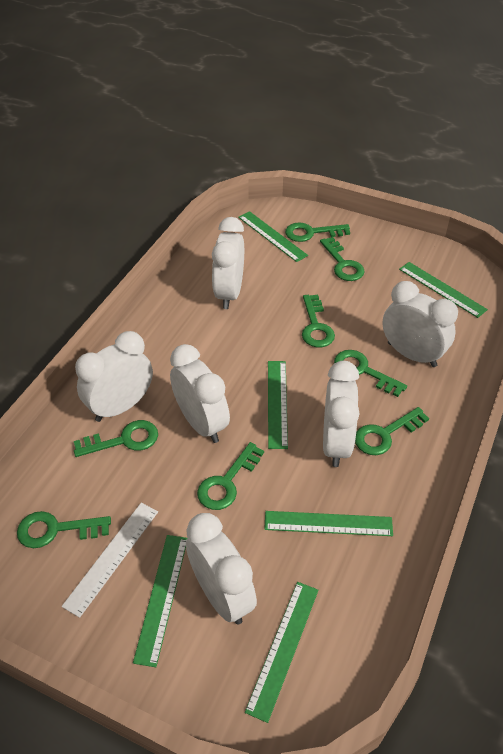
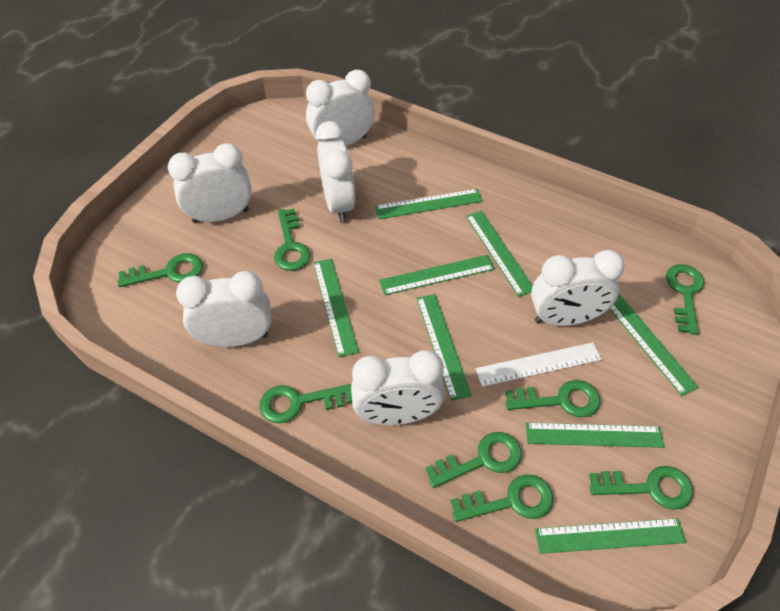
green ruler: 6 -> 8

